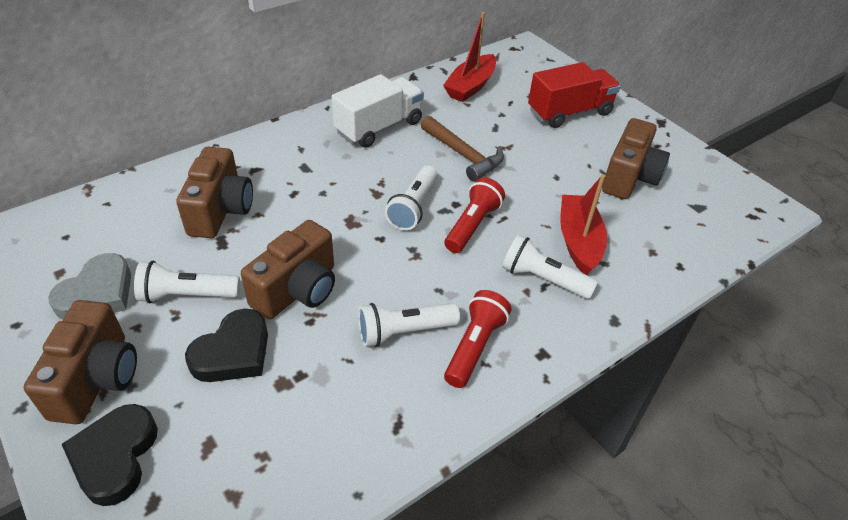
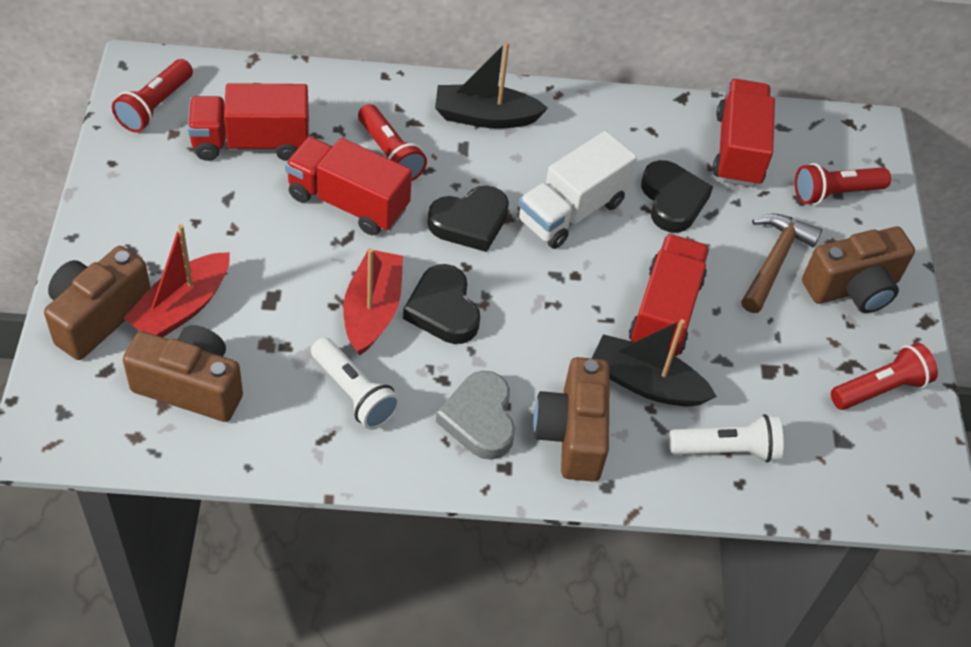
black boat: 0 -> 2
black heart: 2 -> 3
red flashlight: 2 -> 4
red truck: 1 -> 4
white flashlight: 4 -> 2

